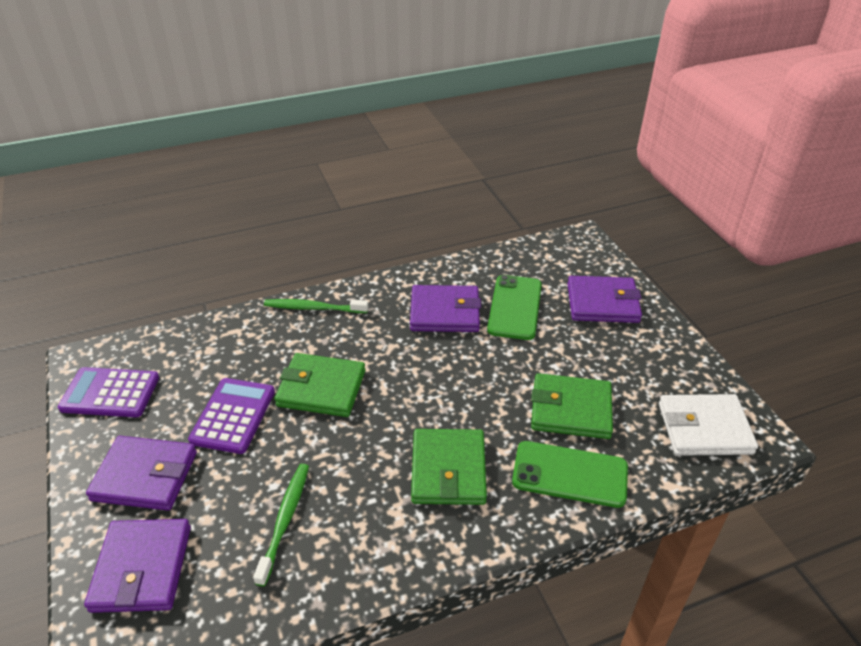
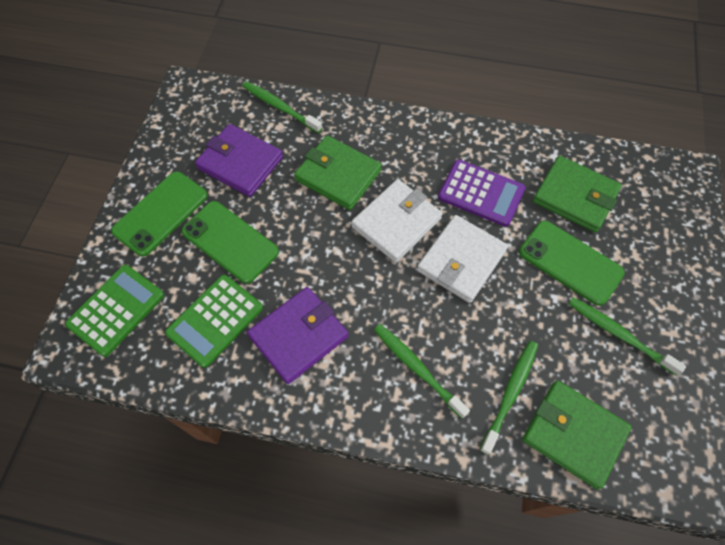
green calculator: 0 -> 2
green phone: 2 -> 3
green toothbrush: 2 -> 4
purple calculator: 2 -> 1
purple wallet: 4 -> 2
white wallet: 1 -> 2

